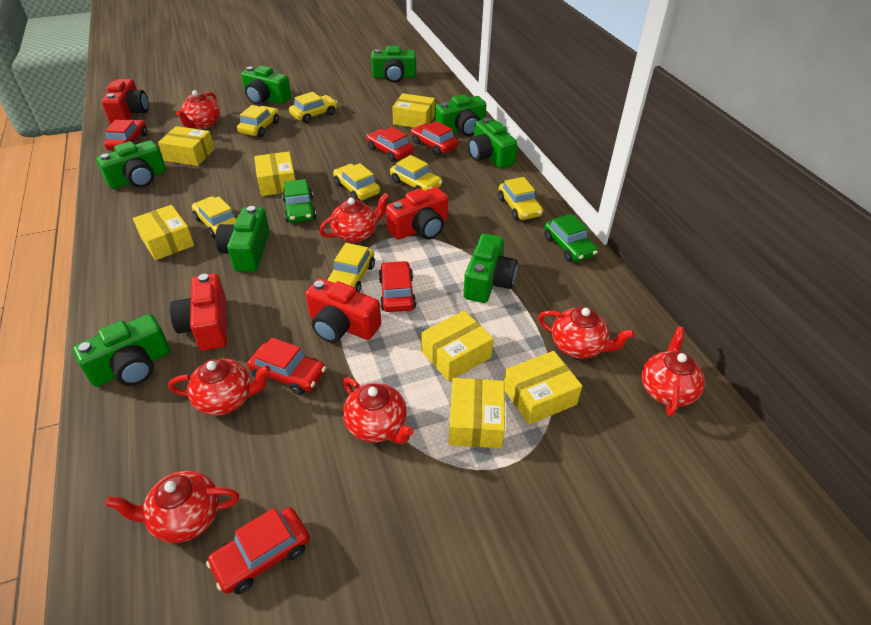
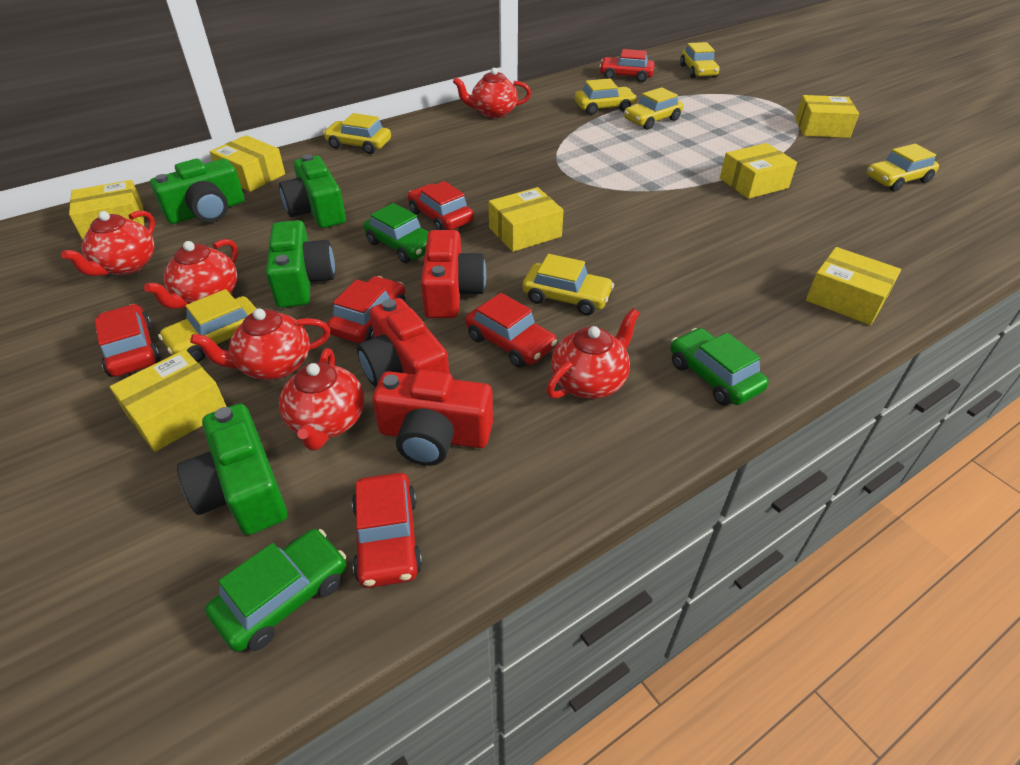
green camera: 8 -> 4
green car: 2 -> 3
red camera: 4 -> 3
red teapot: 7 -> 6

